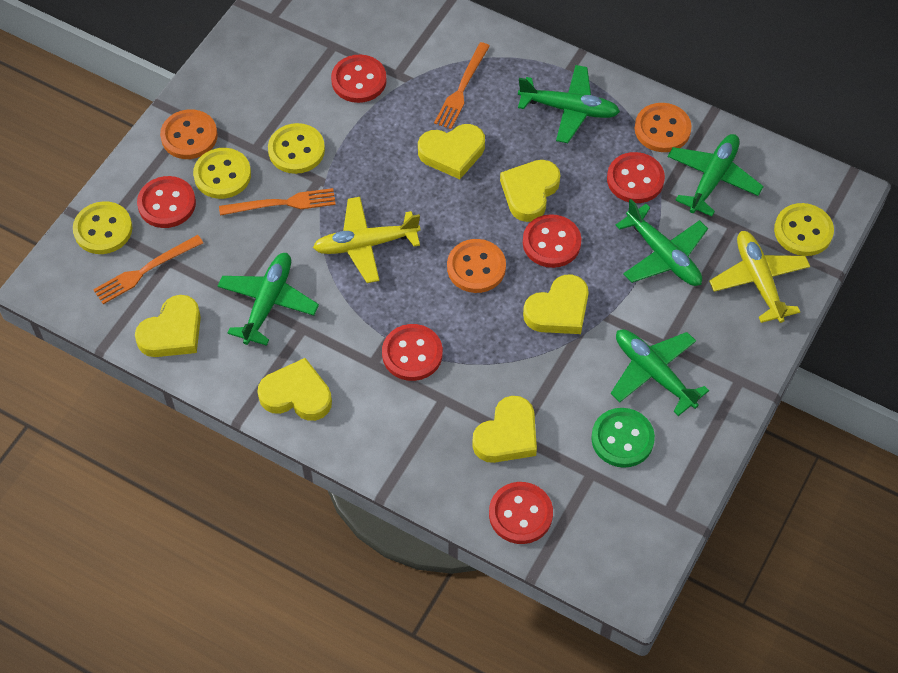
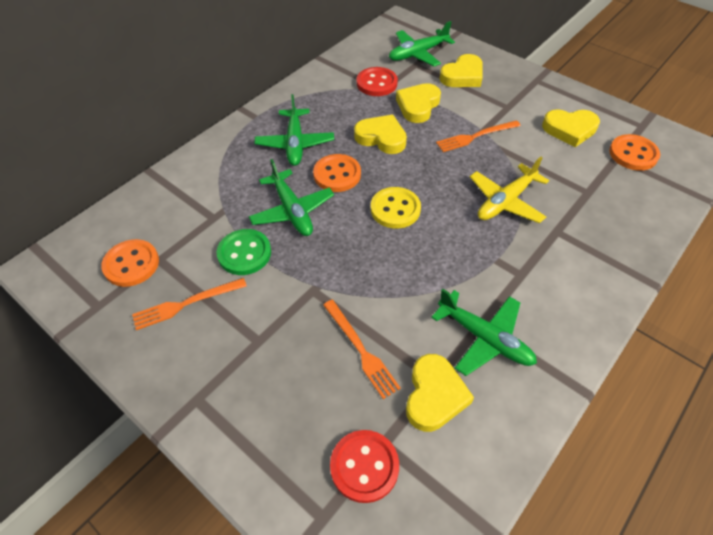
green plane: 5 -> 4
red button: 6 -> 2
yellow button: 4 -> 1
yellow heart: 6 -> 5
yellow plane: 2 -> 1

